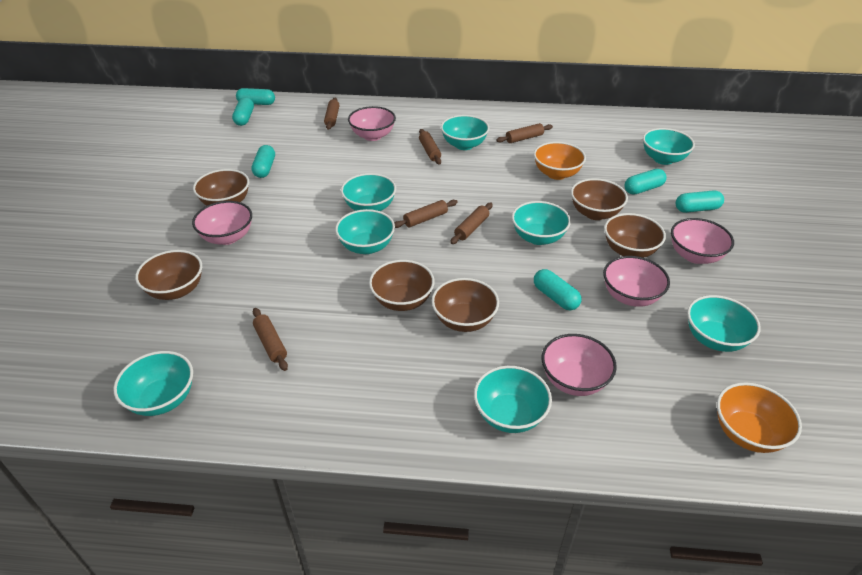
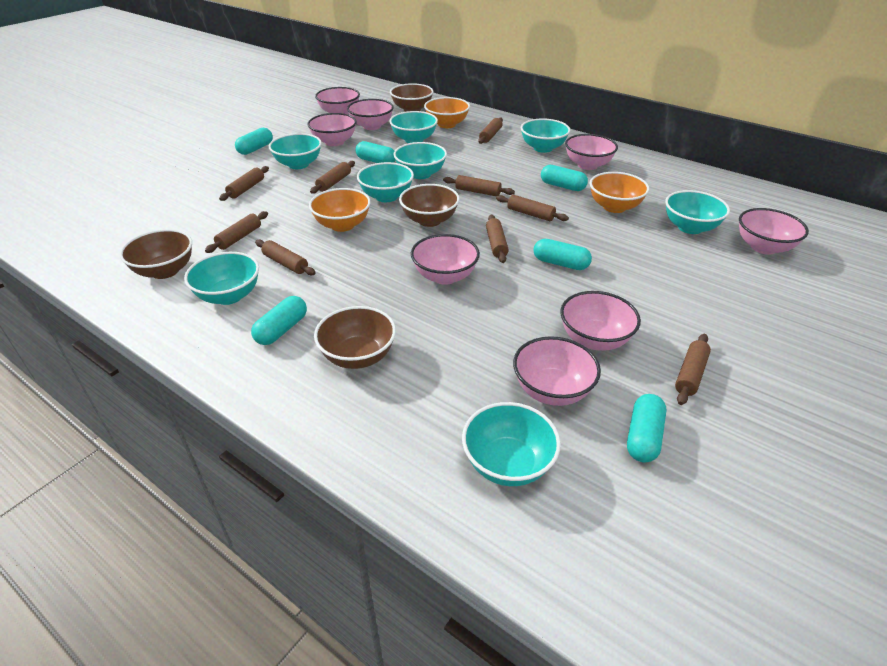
brown bowl: 6 -> 4
brown rolling pin: 6 -> 9
orange bowl: 2 -> 3
pink bowl: 5 -> 8

